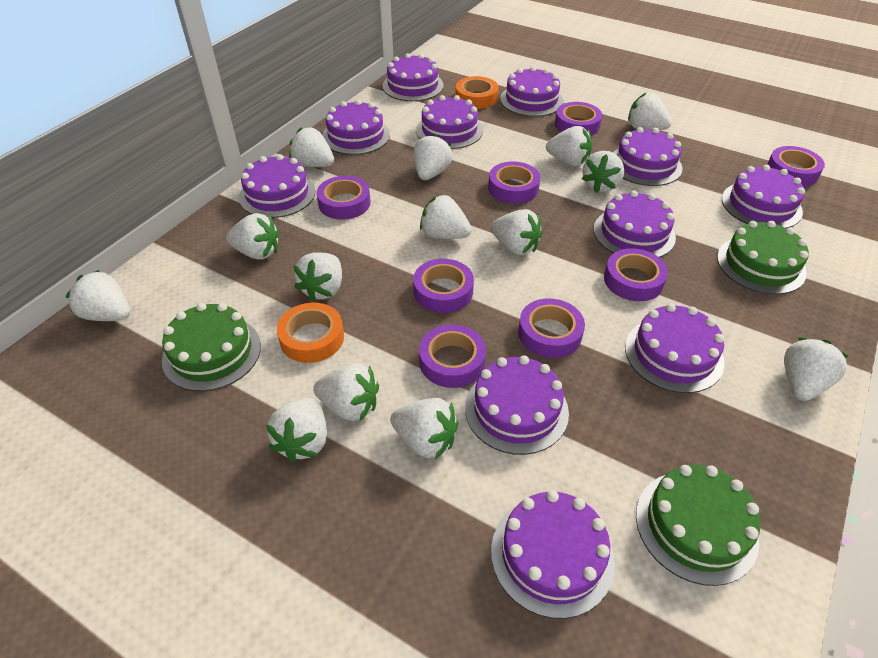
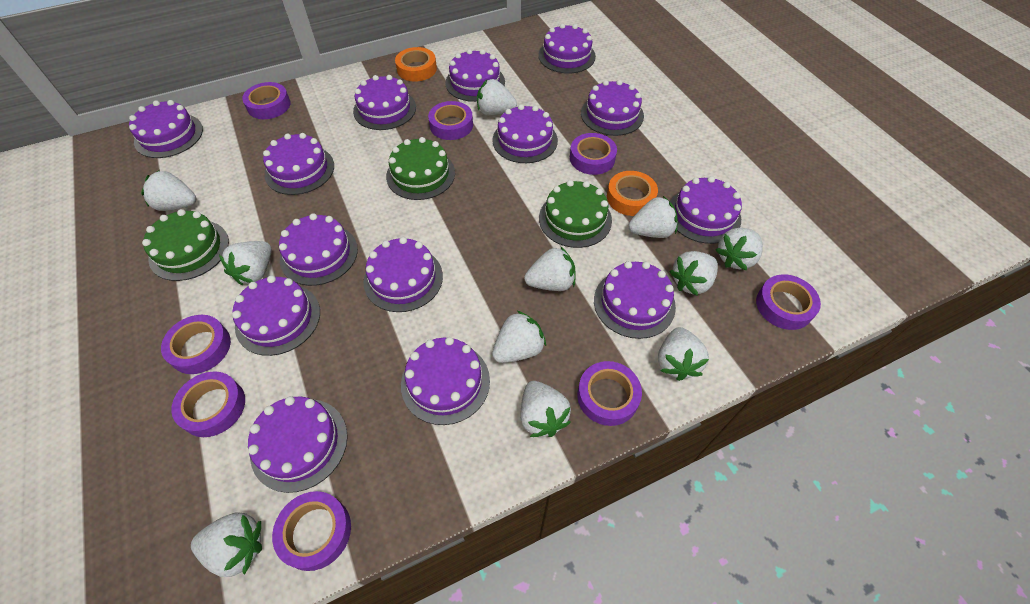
purple cake: 11 -> 14
white strawberry: 14 -> 11

